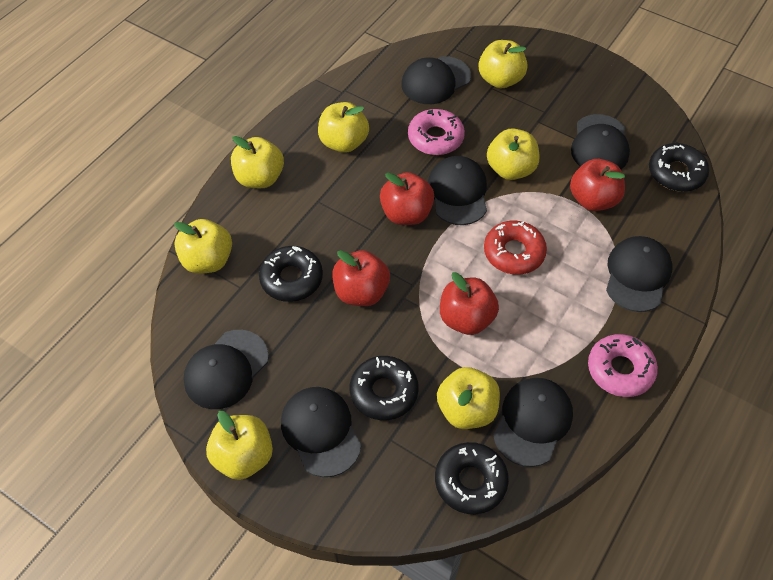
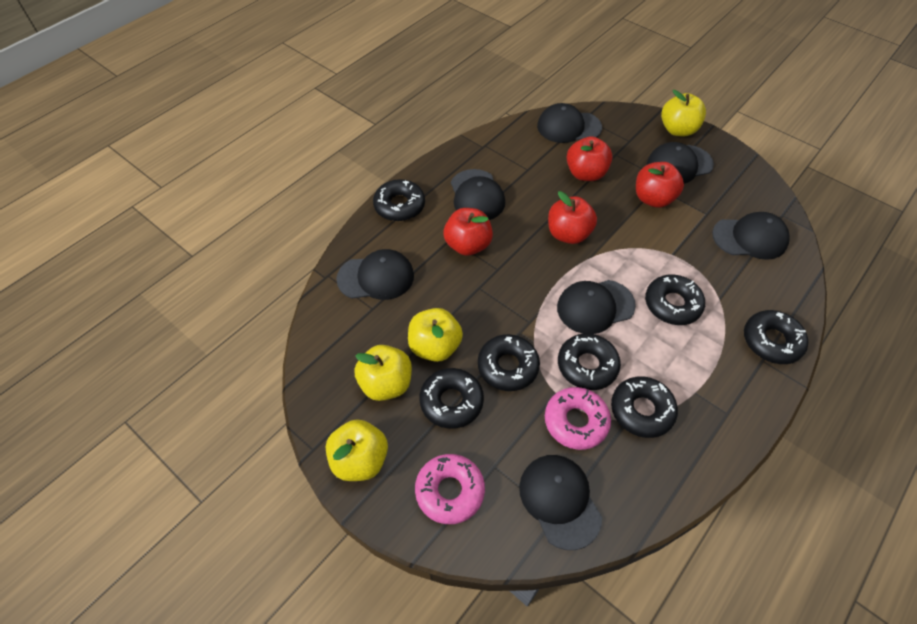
black donut: 4 -> 7
red donut: 1 -> 0
yellow apple: 7 -> 4

